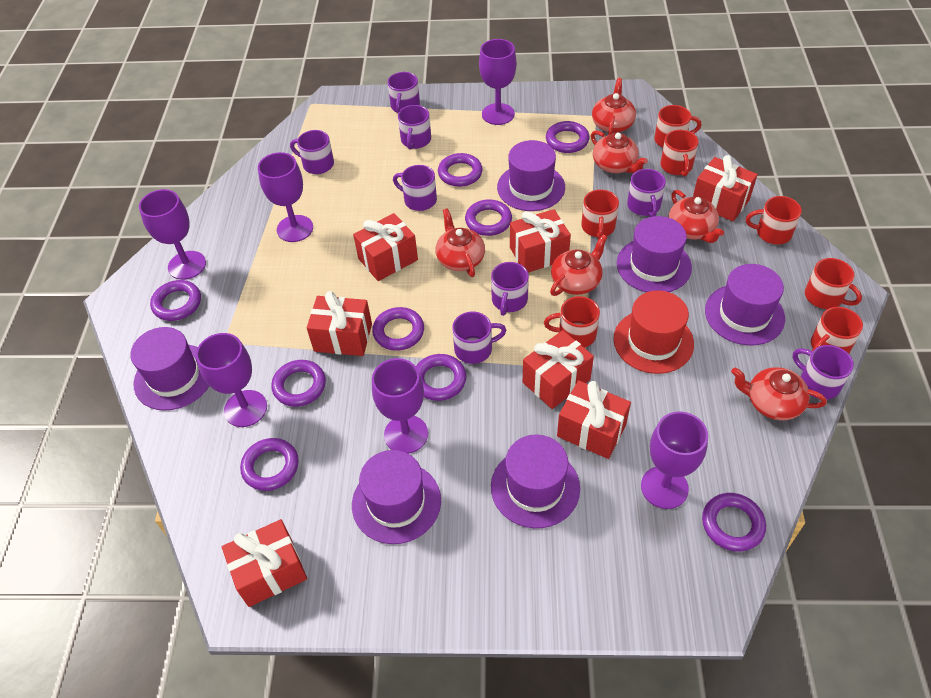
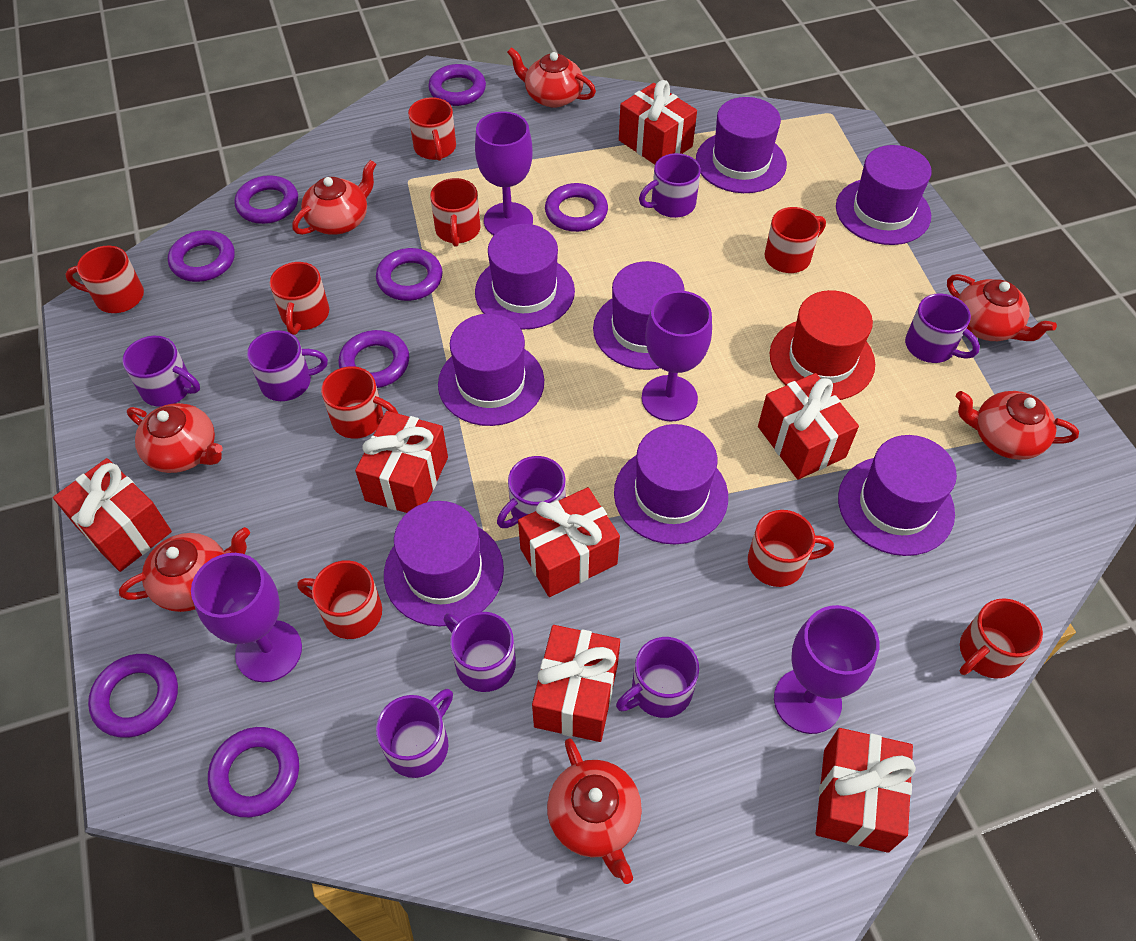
purple goblet: 6 -> 4
purple hat: 6 -> 8
purple ring: 9 -> 8
red mug: 7 -> 9
red teapot: 6 -> 7

